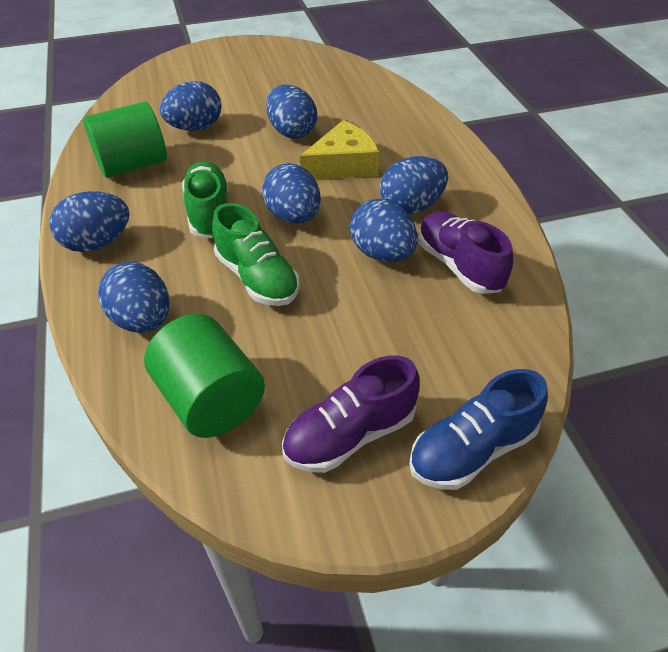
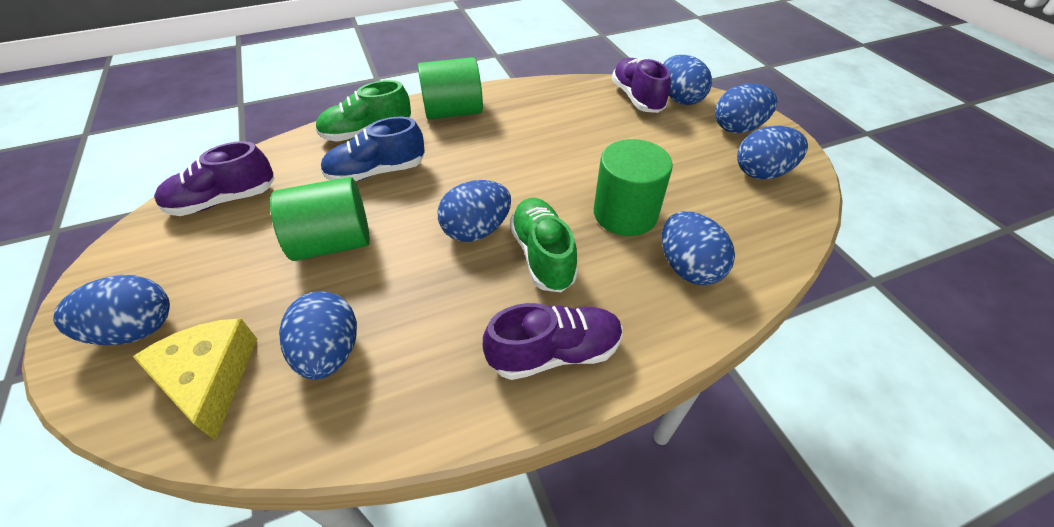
green cylinder: 2 -> 3
purple shoe: 2 -> 3

